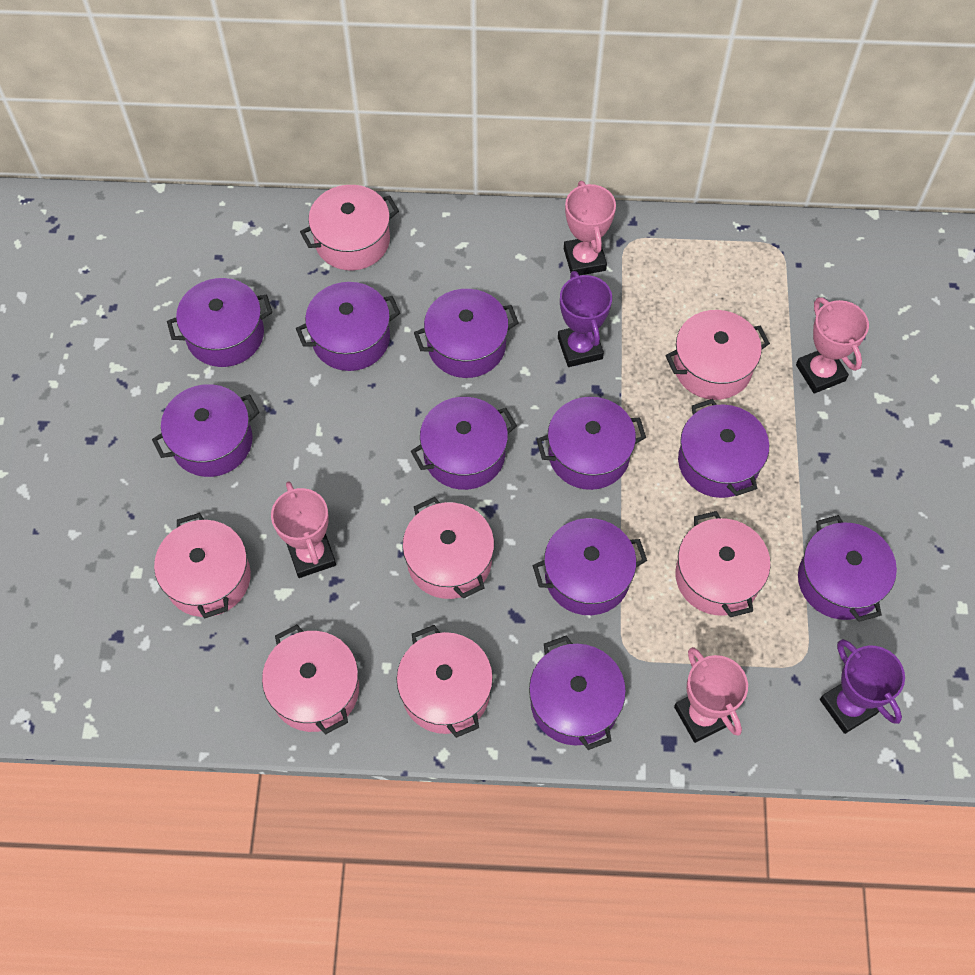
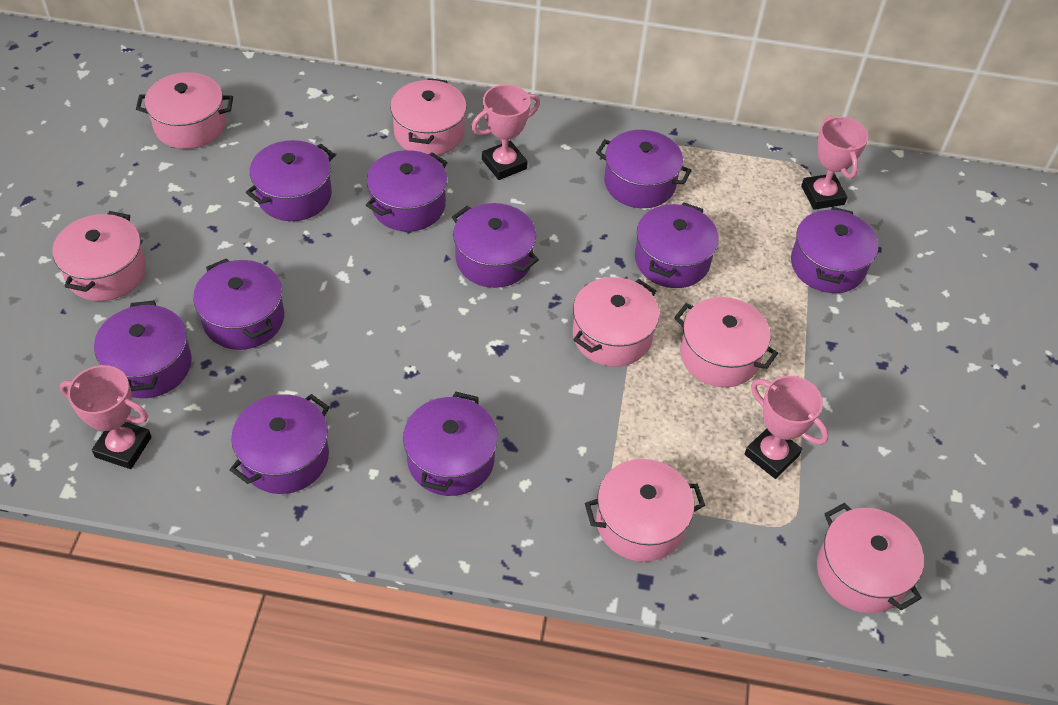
purple trophy: 2 -> 0

